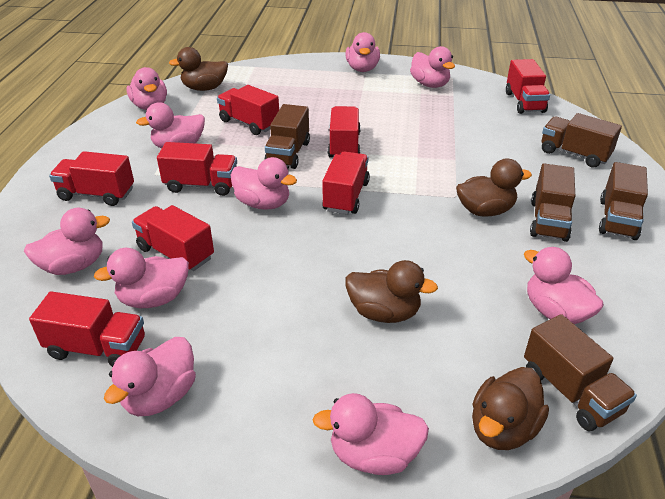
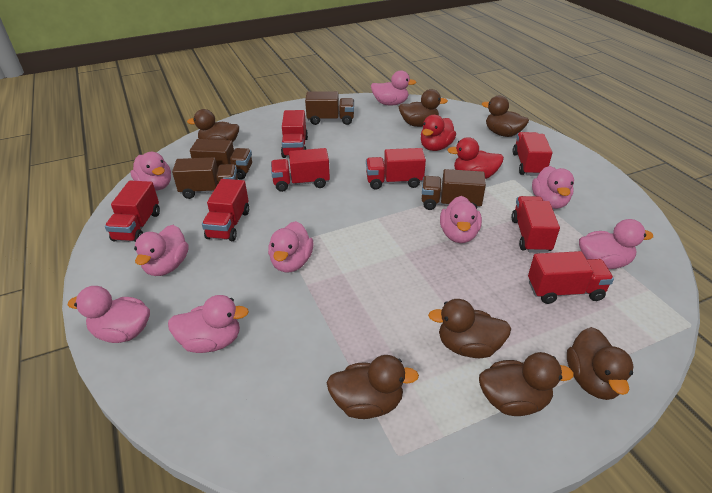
brown duck: 4 -> 7
brown truck: 5 -> 4
pink duck: 10 -> 9
red duck: 0 -> 2

